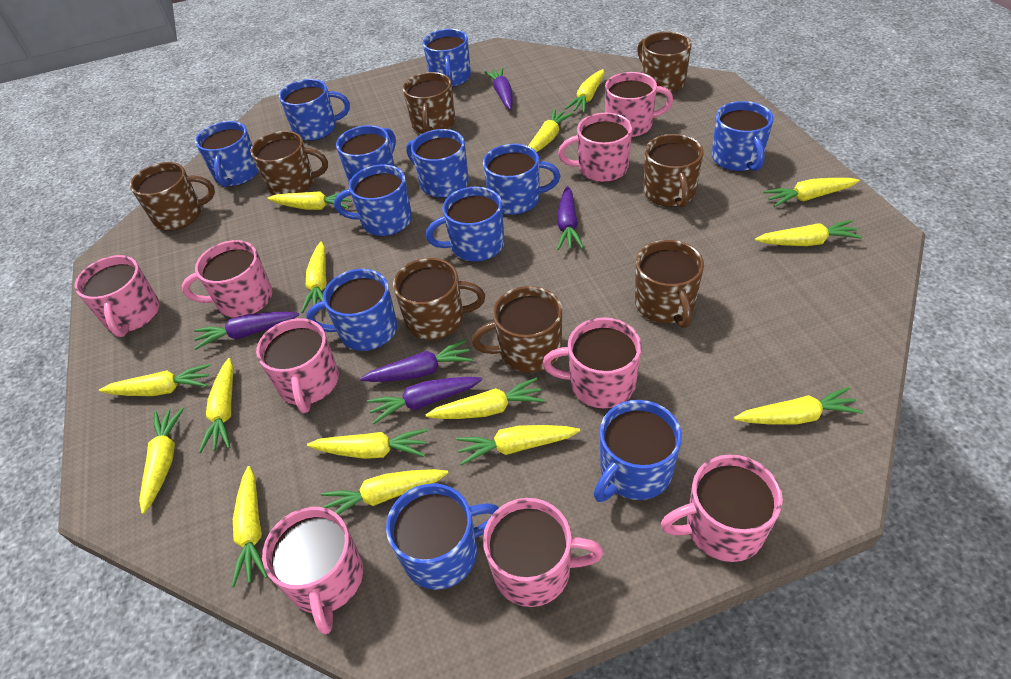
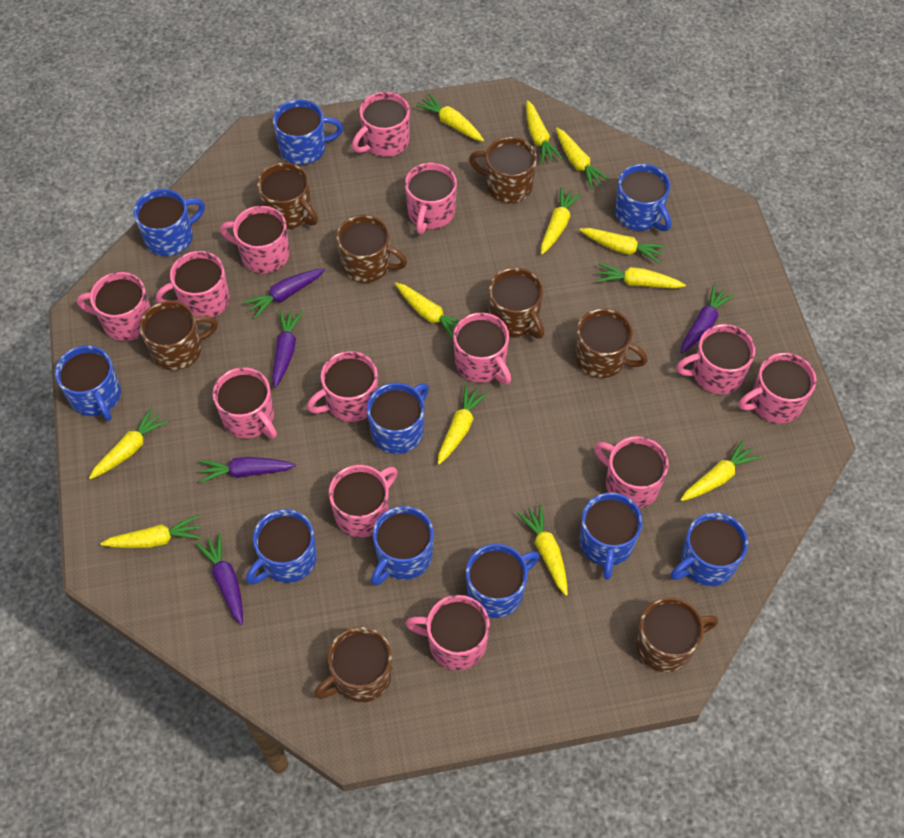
blue mug: 12 -> 10
pink mug: 9 -> 13
yellow carrot: 15 -> 12

